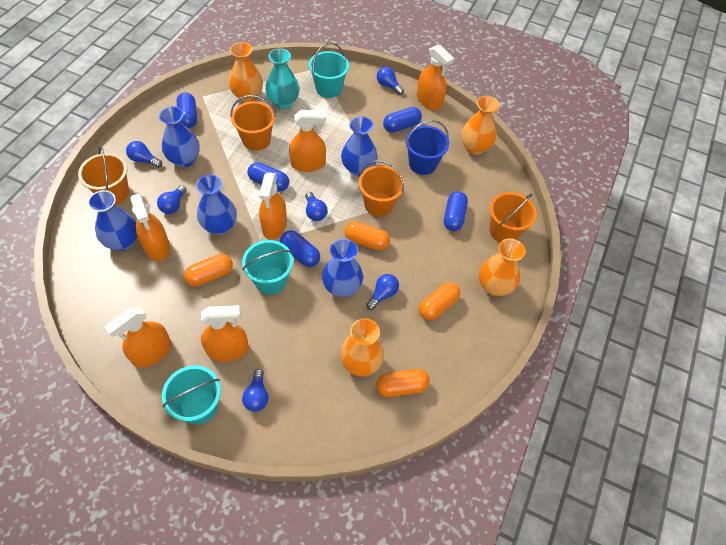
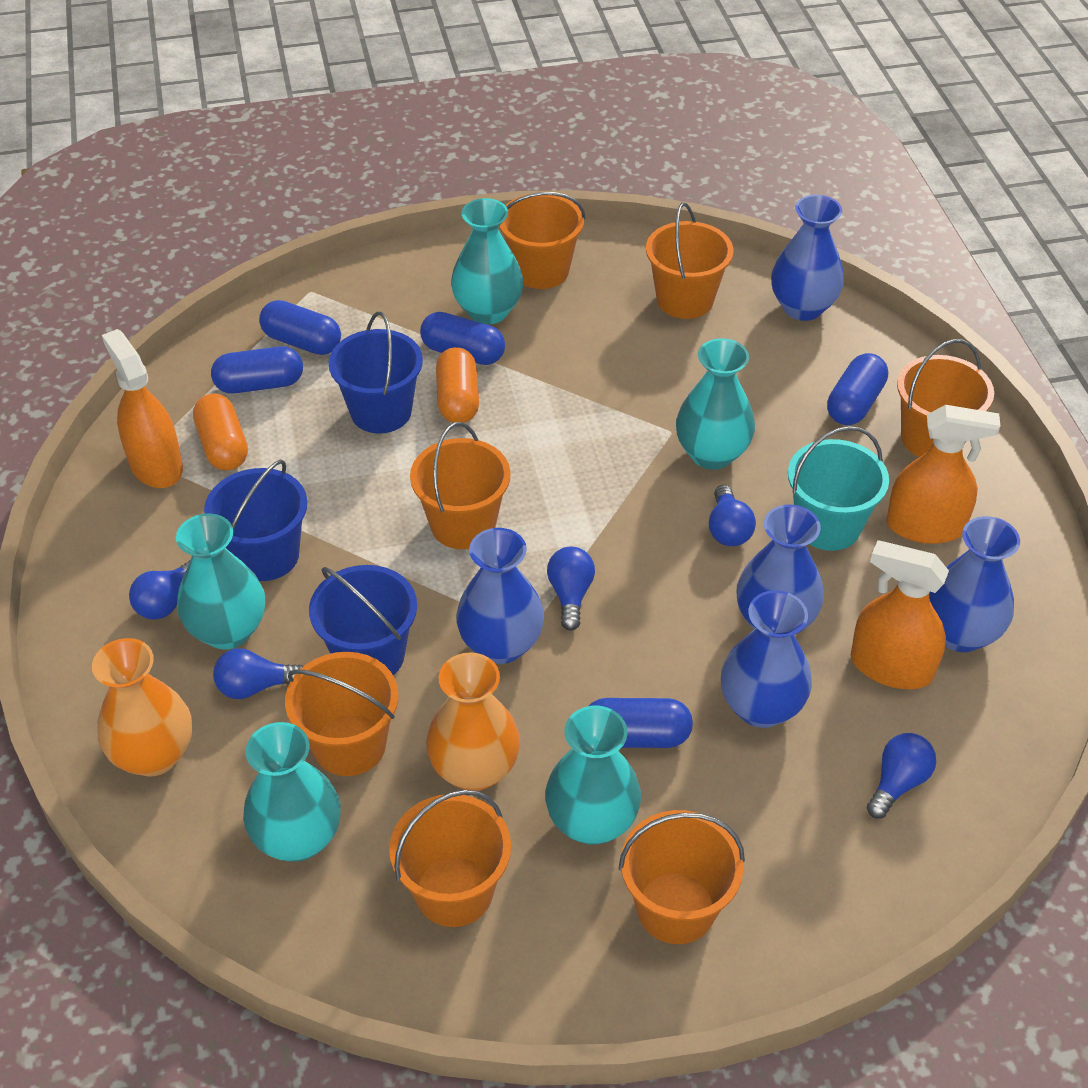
blue bucket: 1 -> 3
blue light bulb: 6 -> 5
orange bucket: 4 -> 7
orange capsule: 4 -> 2
orange spray bottle: 6 -> 3
orange vase: 4 -> 2
turquoise bucket: 3 -> 1
turquoise vase: 1 -> 5

